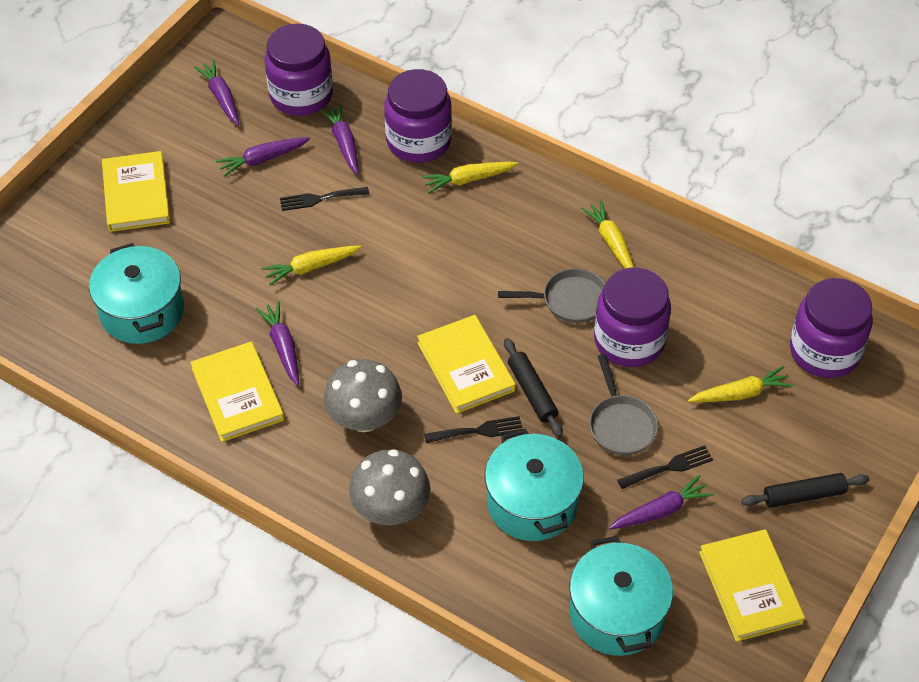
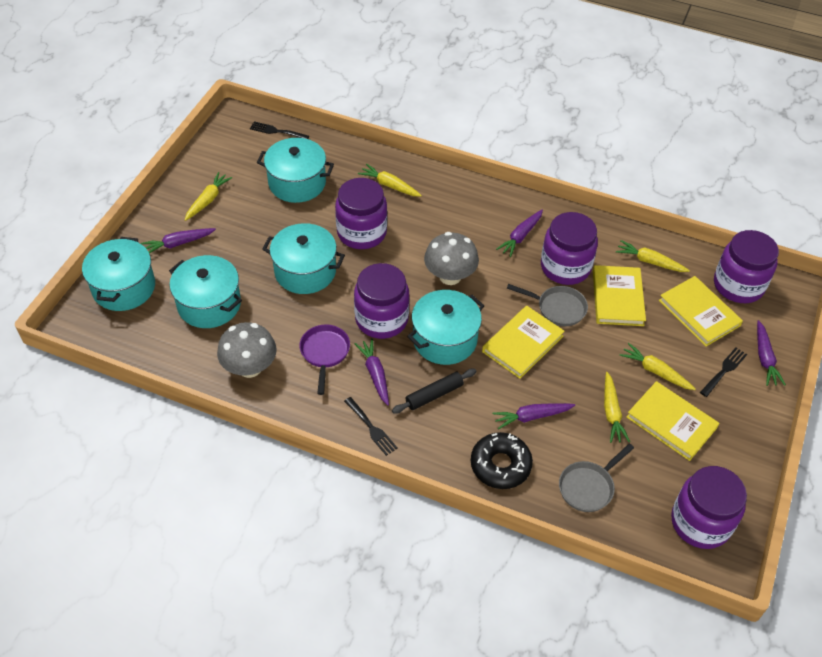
black donut: 0 -> 1
black rolling pin: 2 -> 1
purple jar: 4 -> 5
purple pan: 0 -> 1
turquoise pot: 3 -> 5
yellow carrot: 4 -> 5

